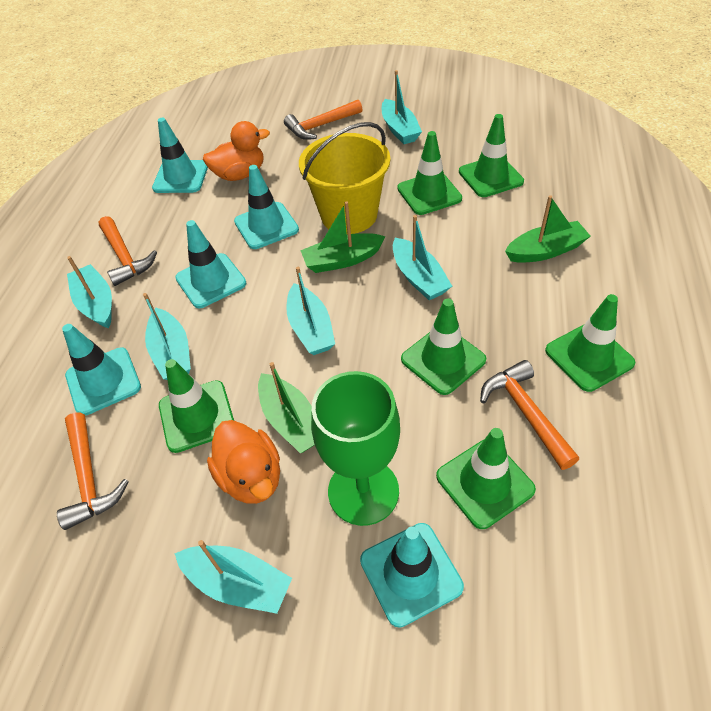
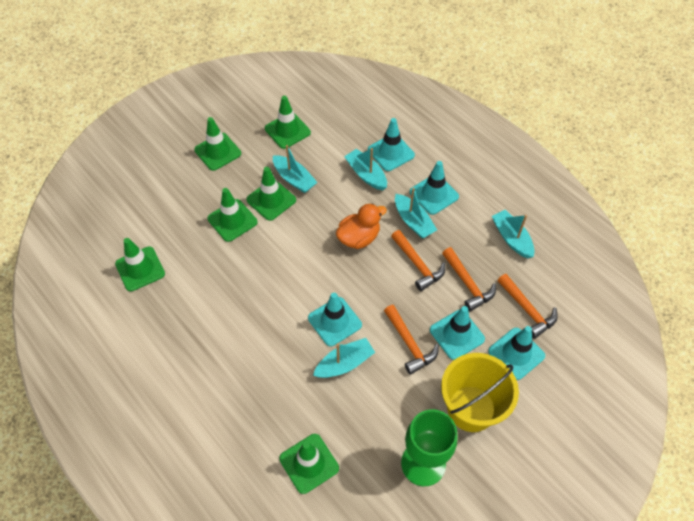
green boat: 3 -> 0
orange duck: 2 -> 1
turquoise boat: 6 -> 5

